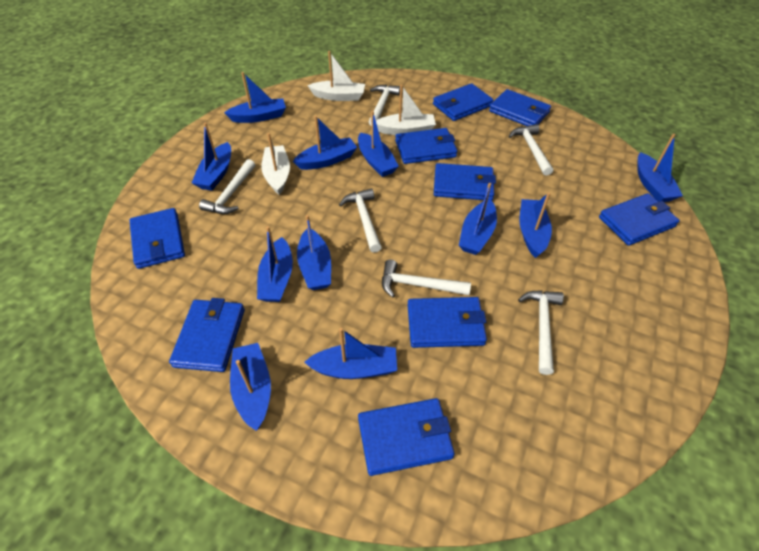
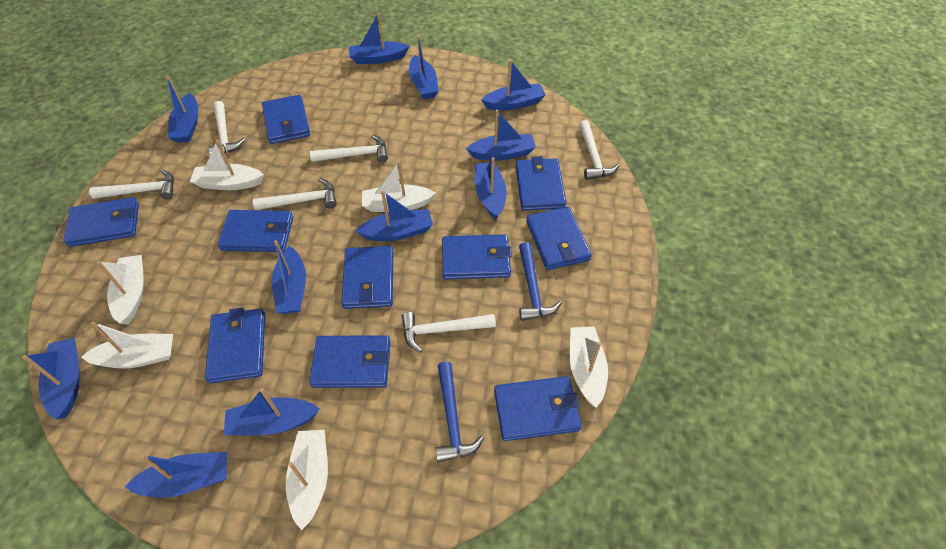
blue hammer: 0 -> 2
blue wallet: 9 -> 10
white boat: 3 -> 6

